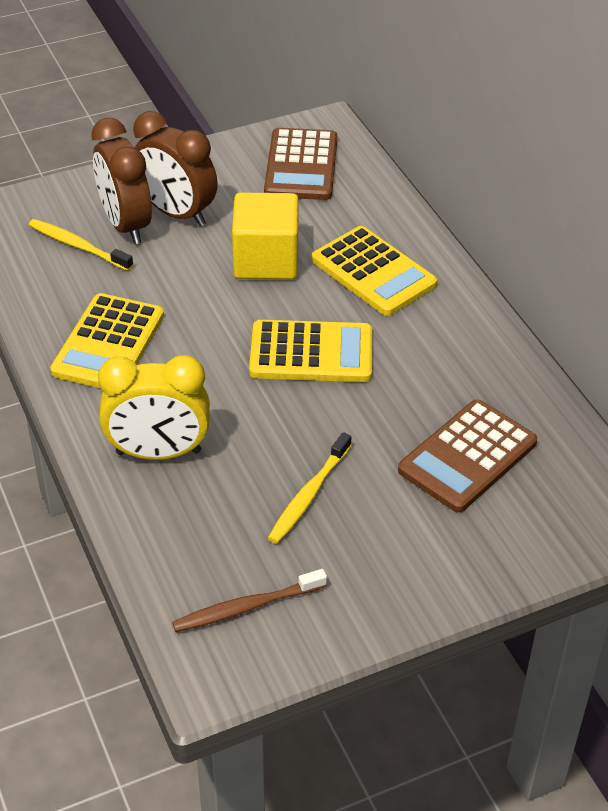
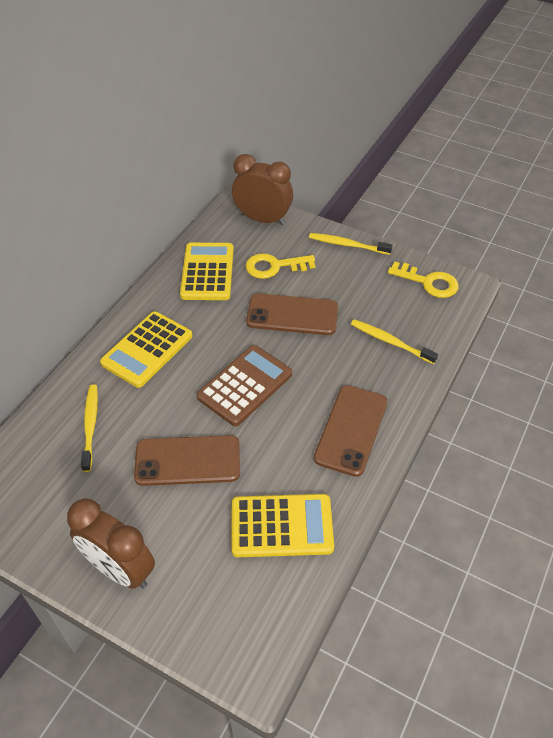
brown calculator: 2 -> 1
brown phone: 0 -> 3
brown toothbrush: 1 -> 0
yellow clock: 1 -> 0
yellow cube: 1 -> 0
yellow key: 0 -> 2
yellow toothbrush: 2 -> 3

